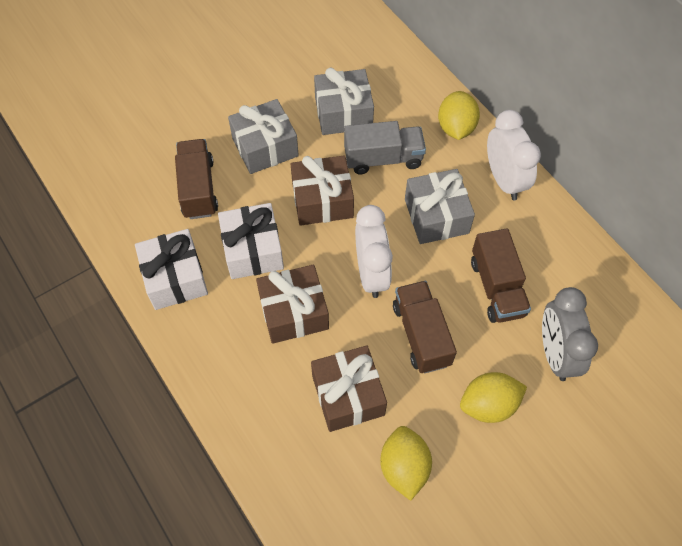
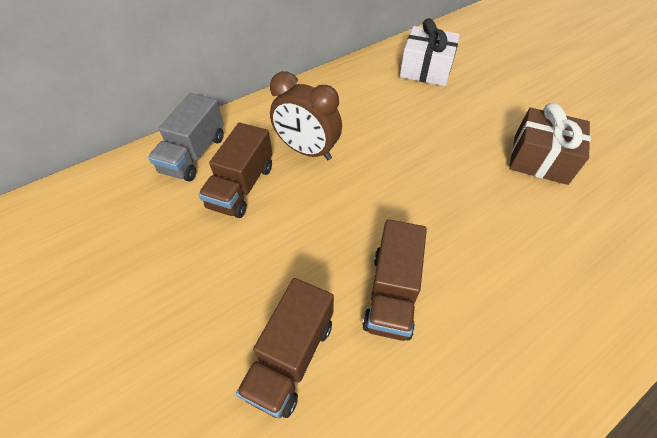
brown clock: 0 -> 1
brown gift: 3 -> 1
grey clock: 1 -> 0
grey gift: 3 -> 0
white clock: 2 -> 0
white gift: 2 -> 1
yellow lemon: 3 -> 0

